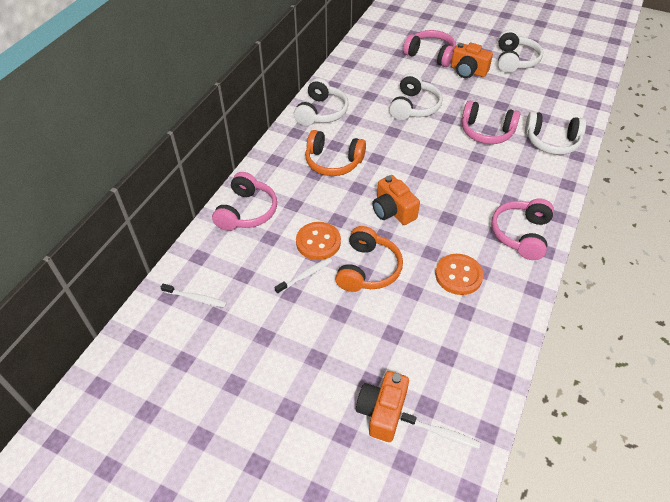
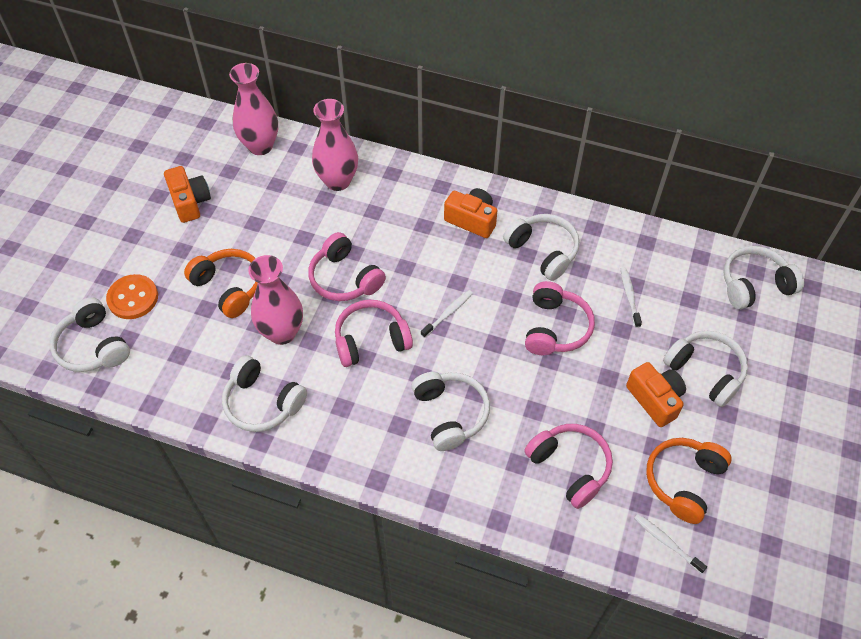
orange button: 2 -> 1
pink vase: 0 -> 3
white headphones: 4 -> 6

